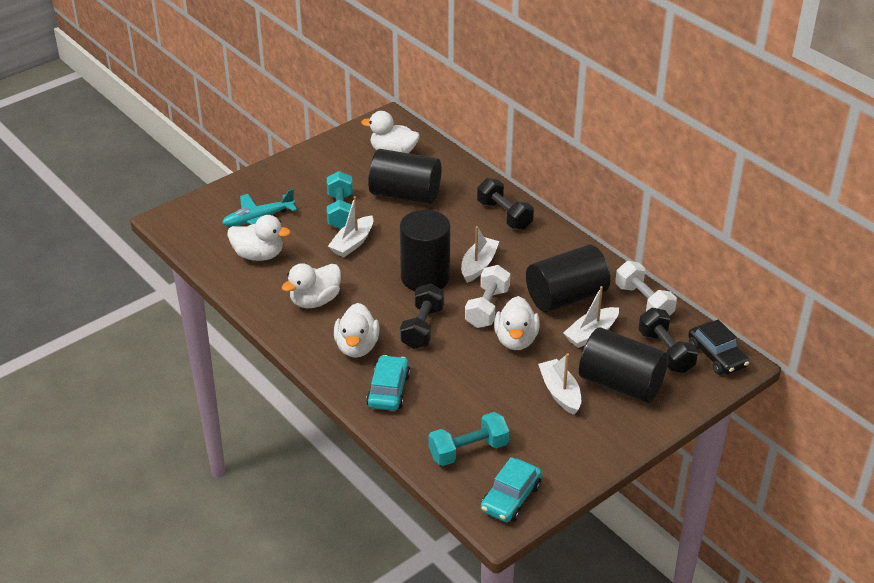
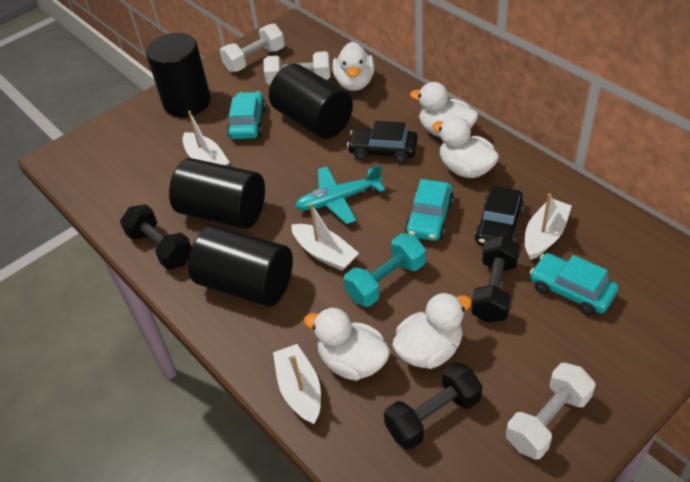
black car: 1 -> 2
turquoise car: 2 -> 3
turquoise dumbbell: 2 -> 1
white dumbbell: 2 -> 3

